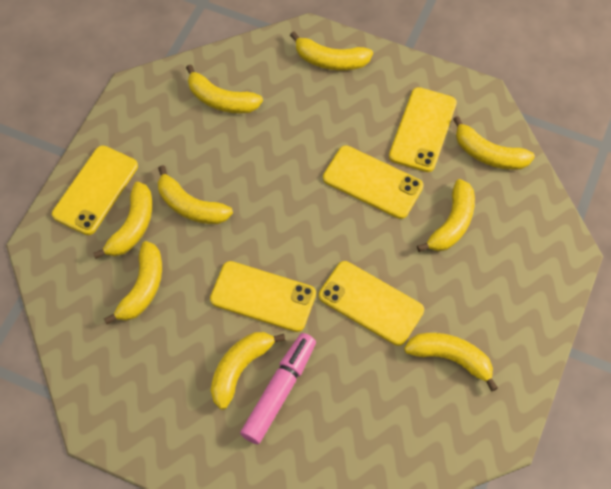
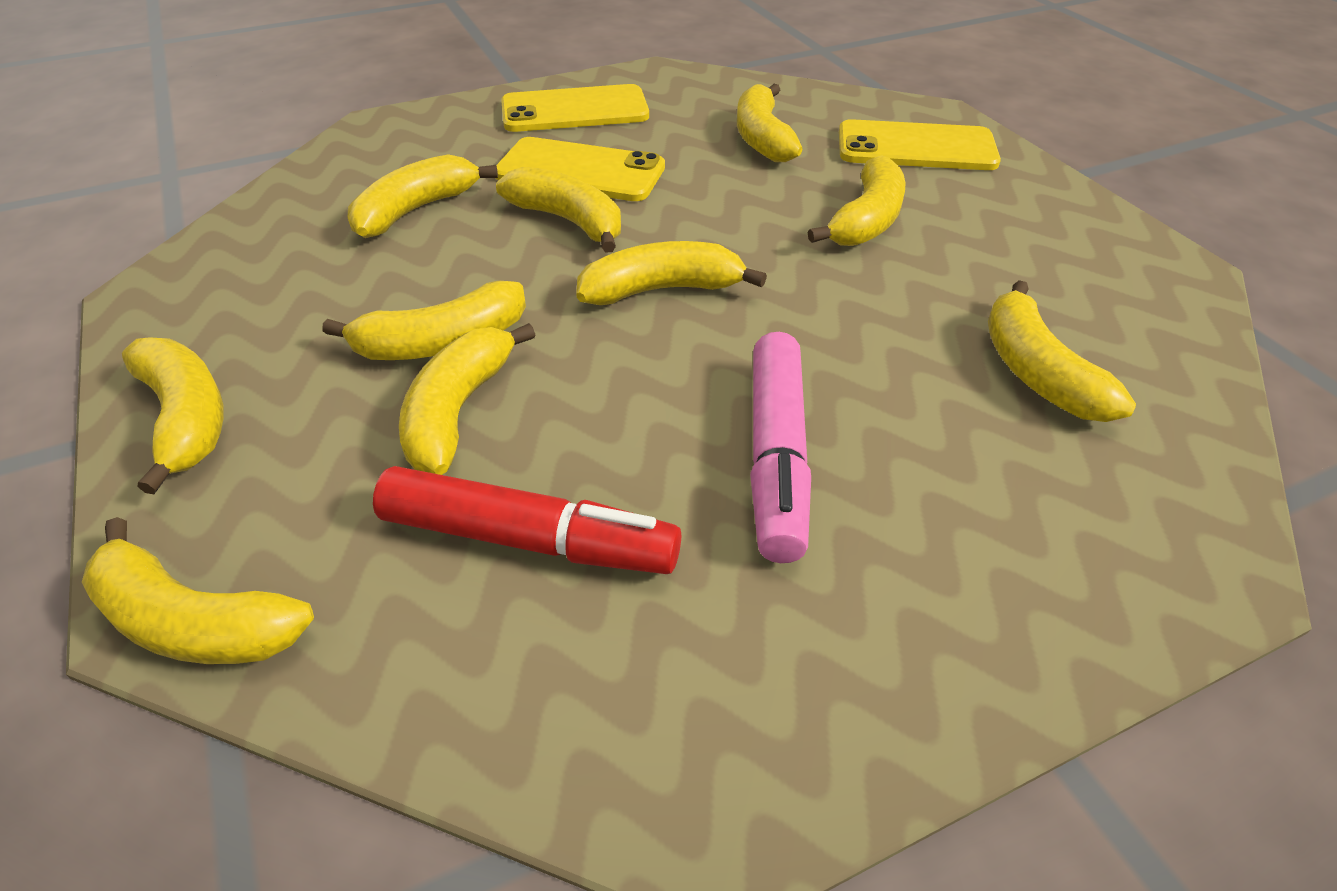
red marker: 0 -> 1
yellow banana: 9 -> 10
yellow phone: 5 -> 3

